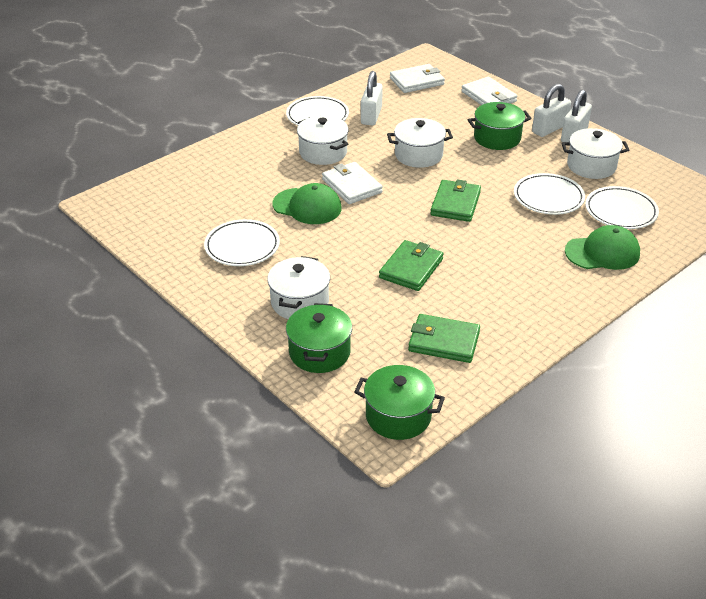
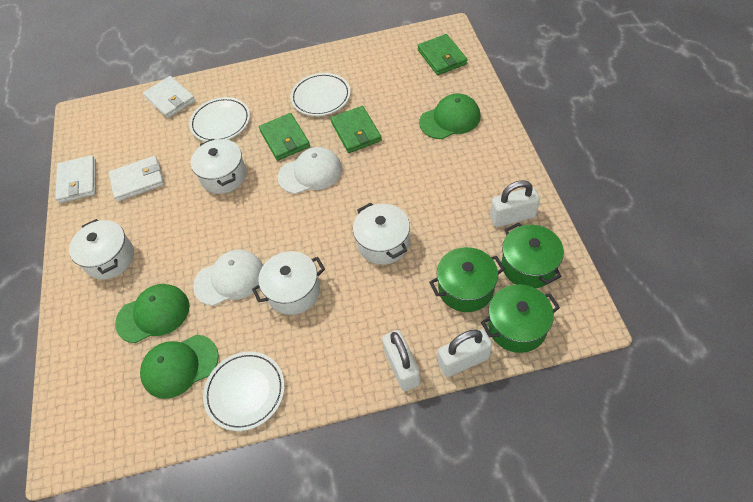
green cap: 2 -> 3
white cap: 0 -> 2
white plate: 4 -> 3

